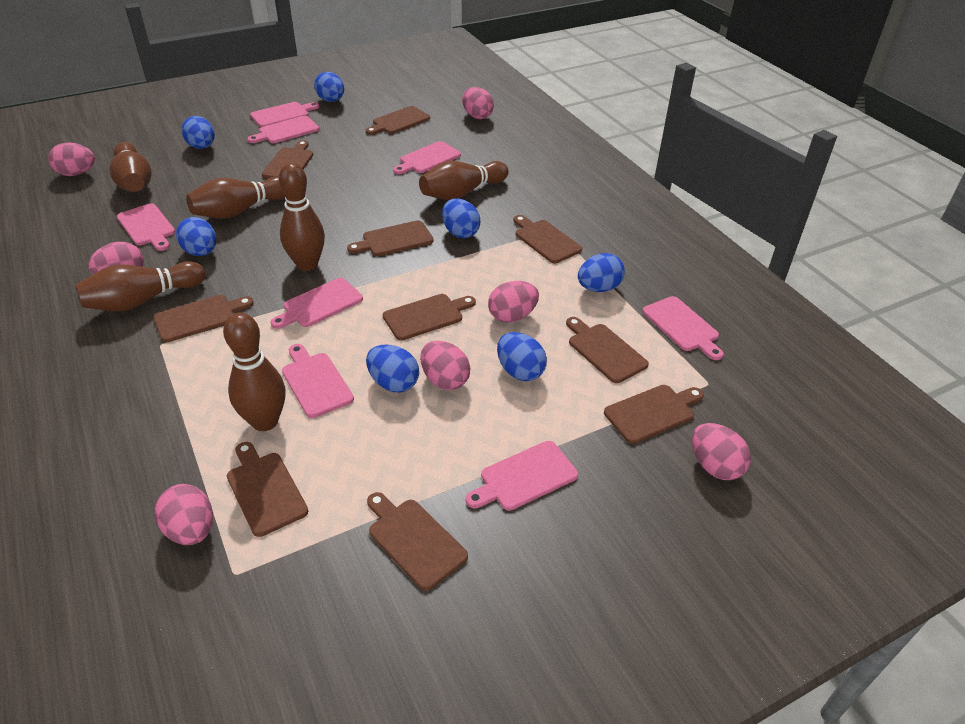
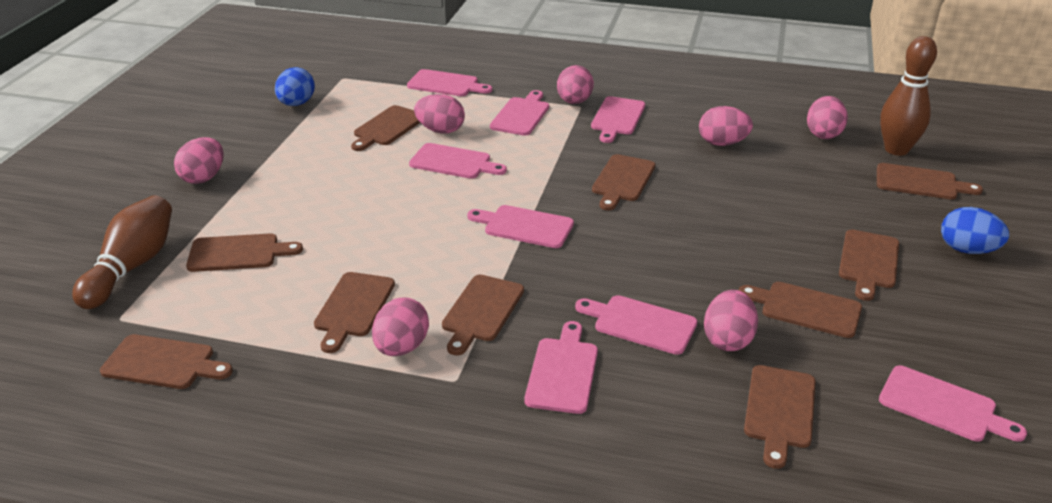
blue egg: 7 -> 2
brown bowling pin: 6 -> 2

